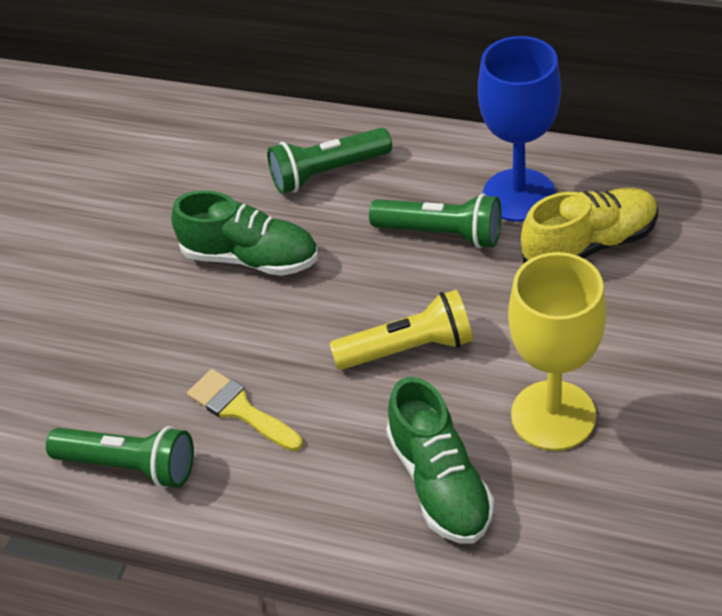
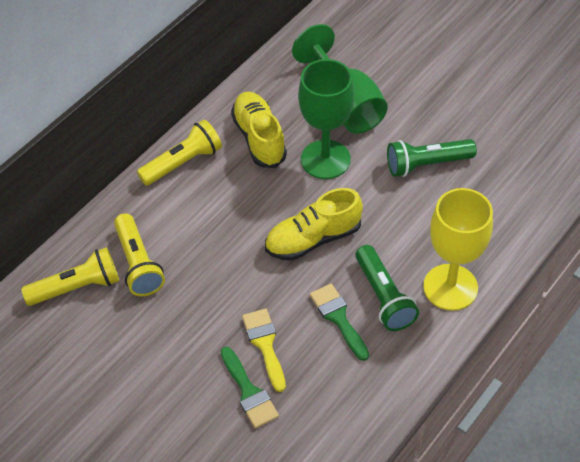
blue goblet: 1 -> 0
green brush: 0 -> 2
green flashlight: 3 -> 2
green goblet: 0 -> 2
green shoe: 2 -> 0
yellow flashlight: 1 -> 3
yellow shoe: 1 -> 2

